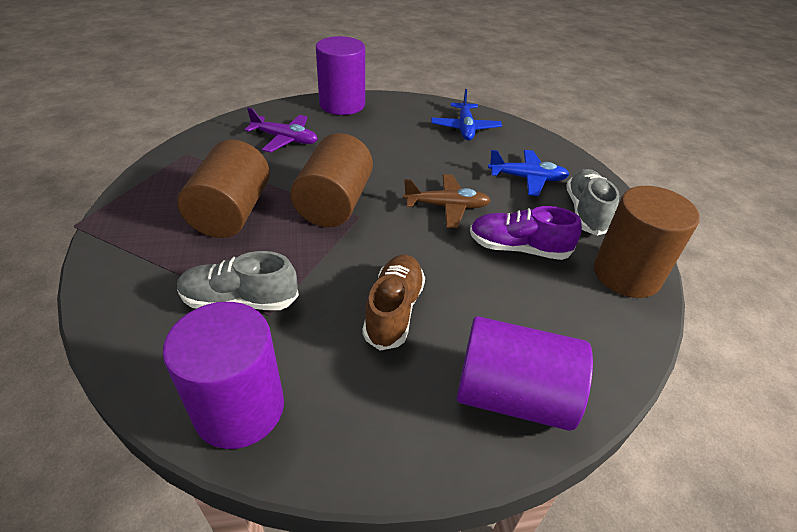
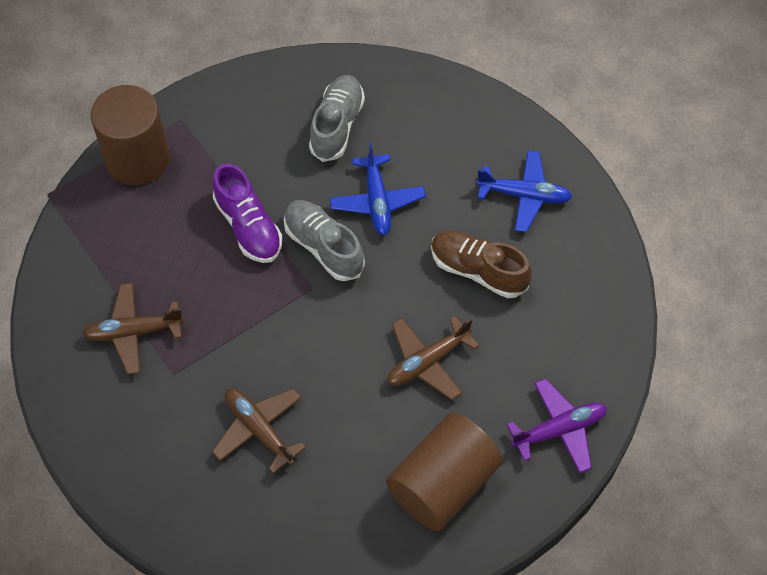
brown cylinder: 3 -> 2
brown plane: 1 -> 3
purple cylinder: 3 -> 0

